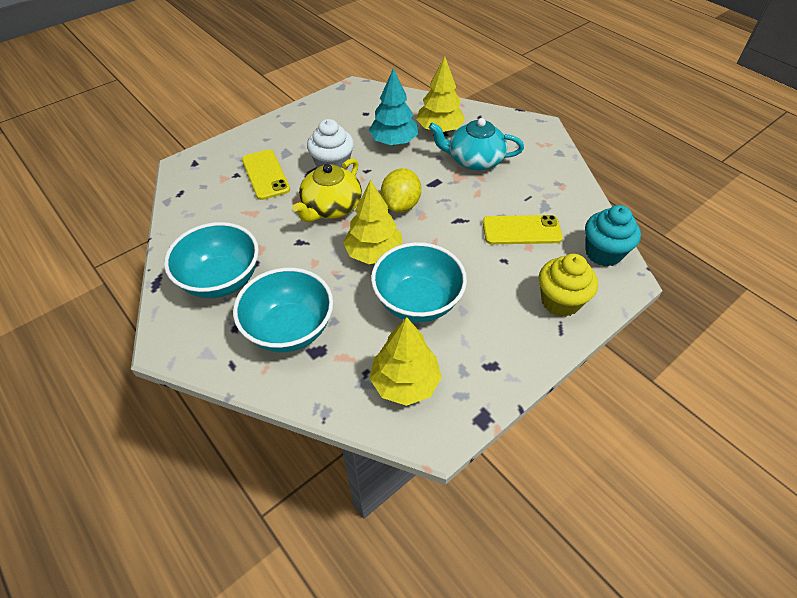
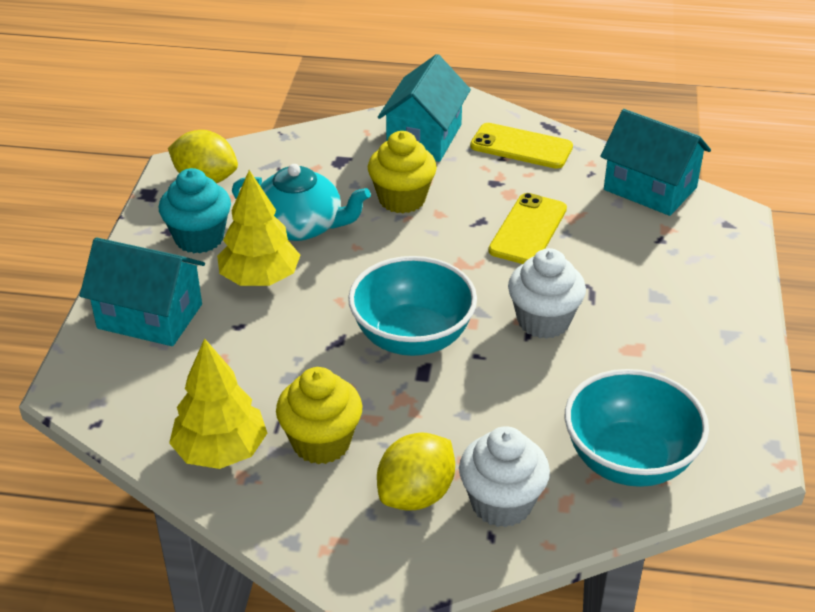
turquoise bowl: 3 -> 2
turquoise house: 0 -> 3
turquoise tree: 1 -> 0
white cupcake: 1 -> 2
yellow cupcake: 1 -> 2
yellow lemon: 1 -> 2
yellow teapot: 1 -> 0
yellow tree: 3 -> 2

